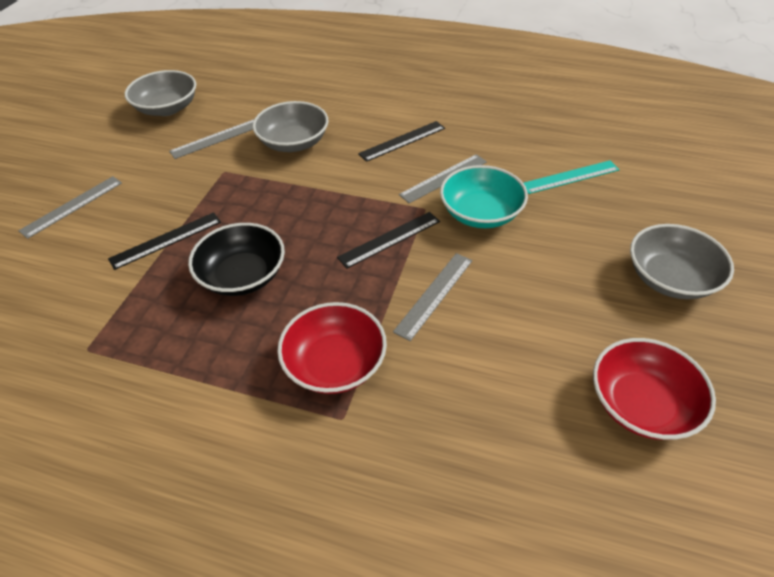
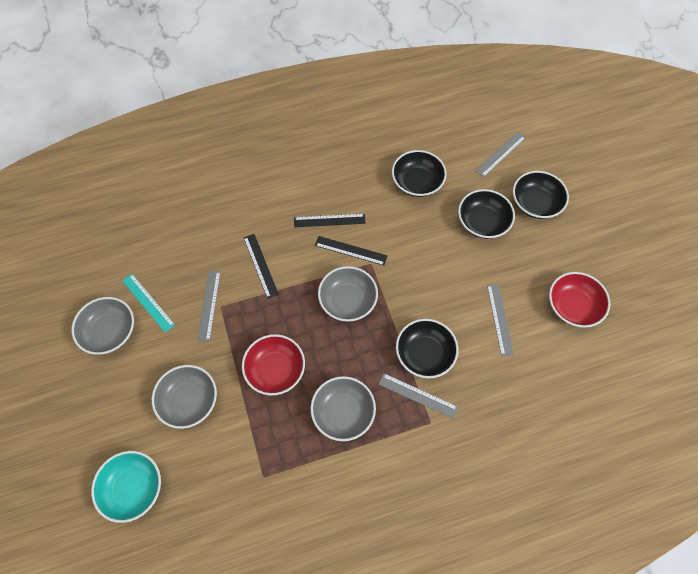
black bowl: 1 -> 4
grey bowl: 3 -> 4

